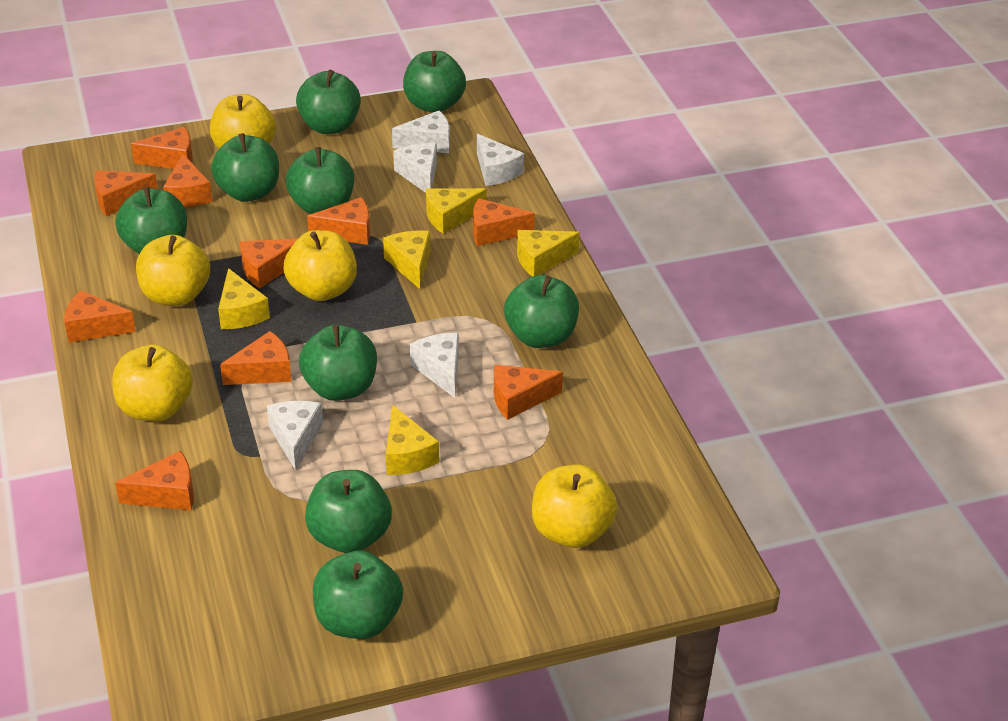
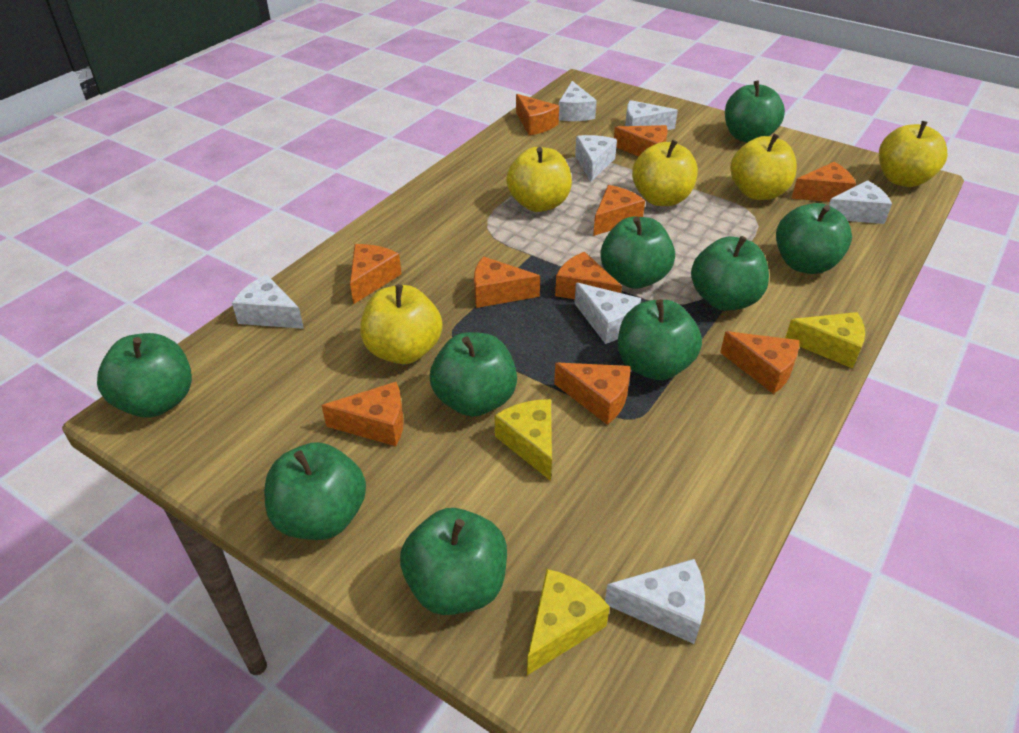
white cheese: 5 -> 7
yellow cheese: 5 -> 3

